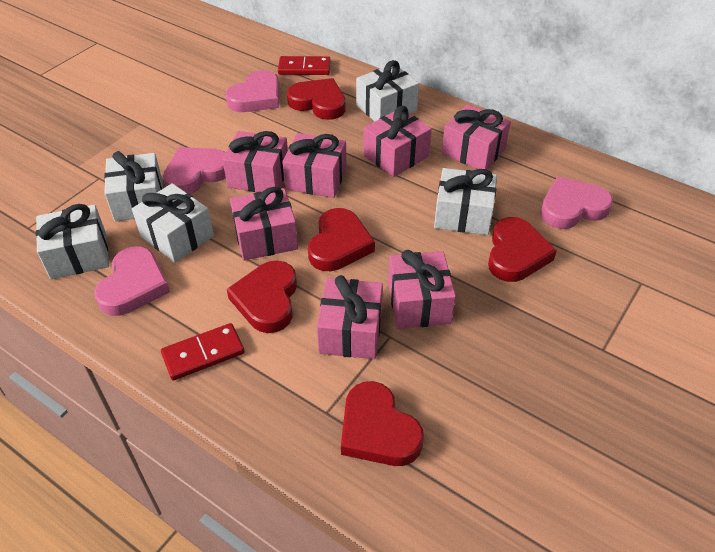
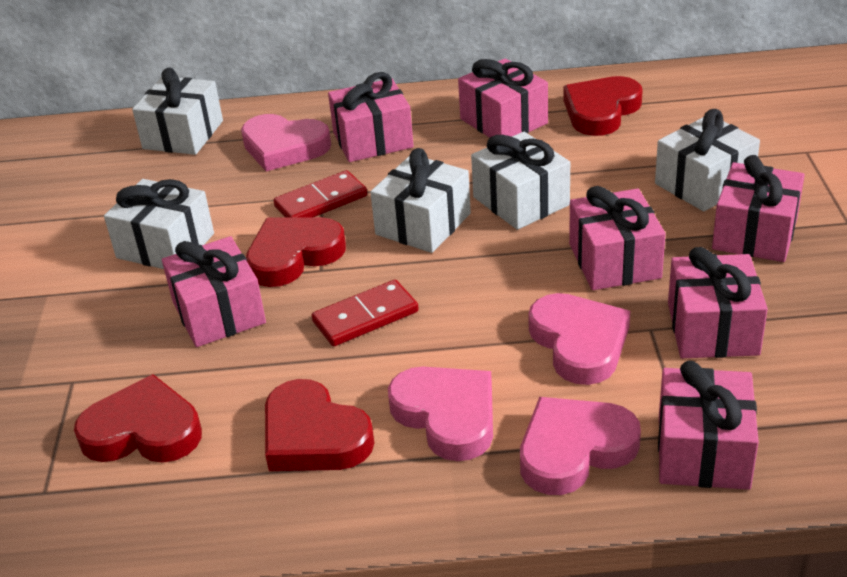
red heart: 5 -> 4

